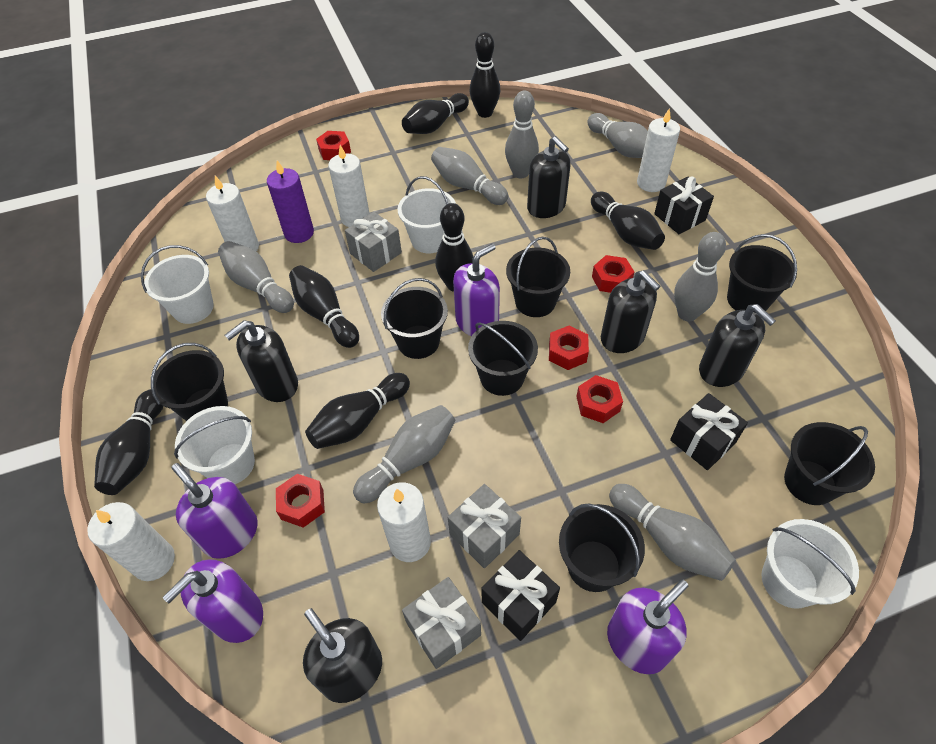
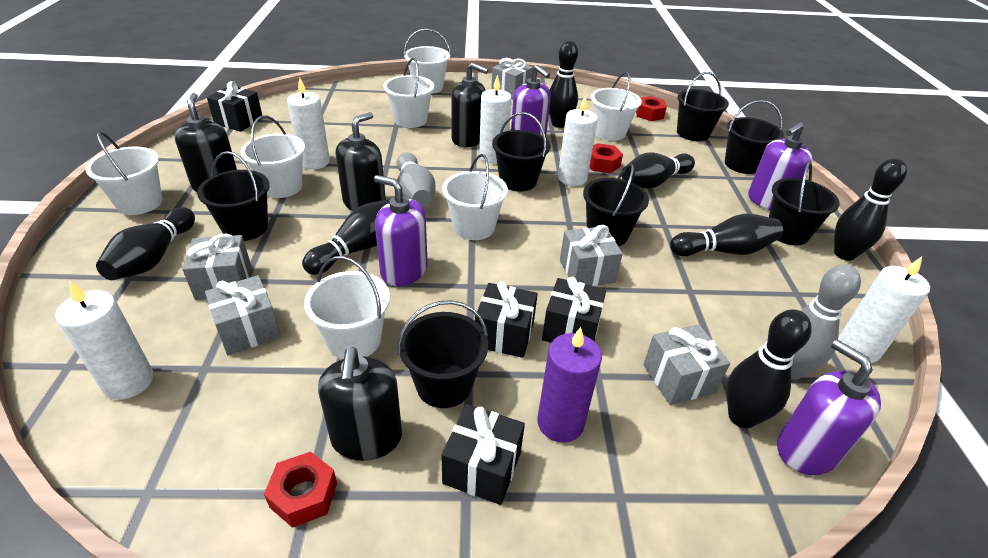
black gift: 3 -> 4
black soap dispenser: 5 -> 4
grey bowling pin: 7 -> 2
grey gift: 3 -> 5
red nut: 5 -> 3
white bucket: 4 -> 7

